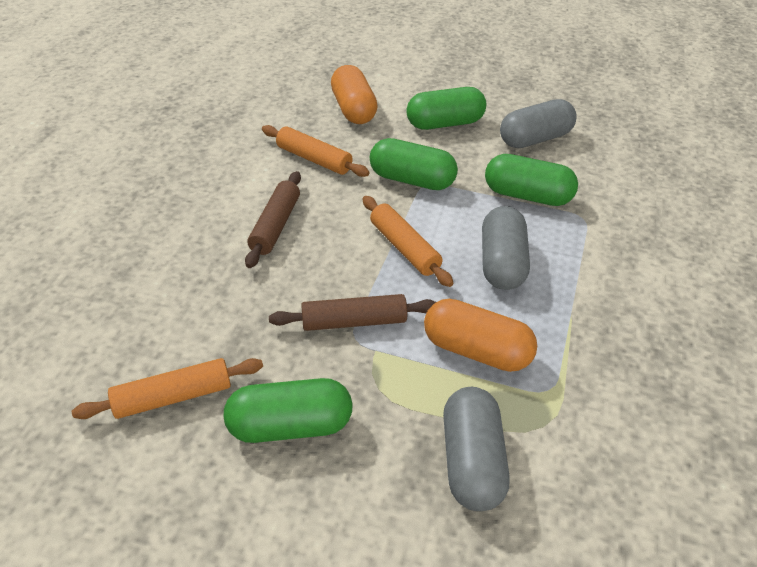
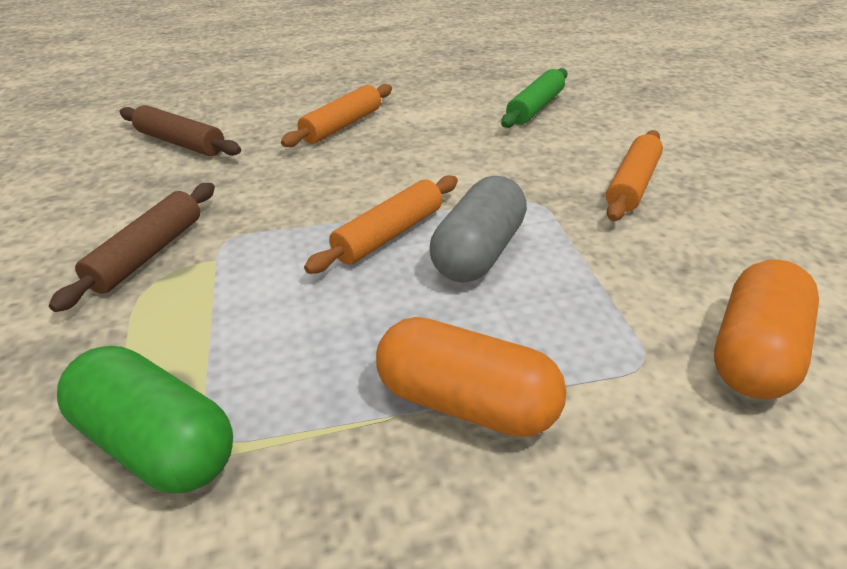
green capsule: 4 -> 1
green rolling pin: 0 -> 1
grey capsule: 3 -> 1

